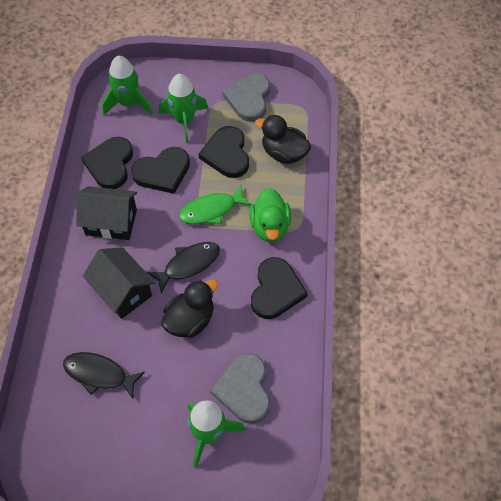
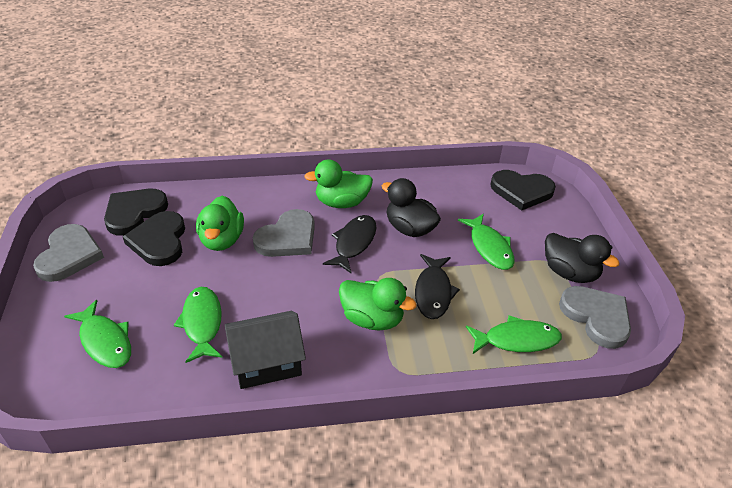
black heart: 4 -> 3
black house: 2 -> 1
green duck: 1 -> 3
green fish: 1 -> 4
green rocket: 3 -> 0
grey heart: 2 -> 3

